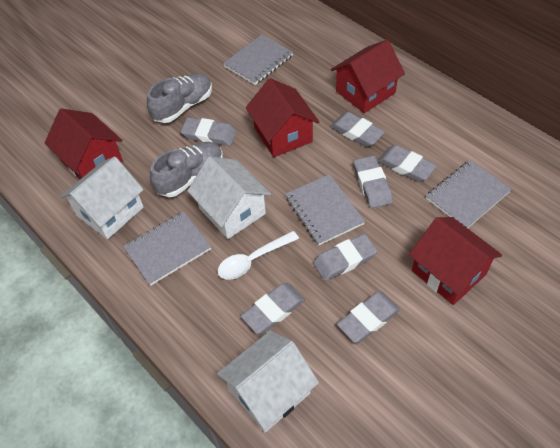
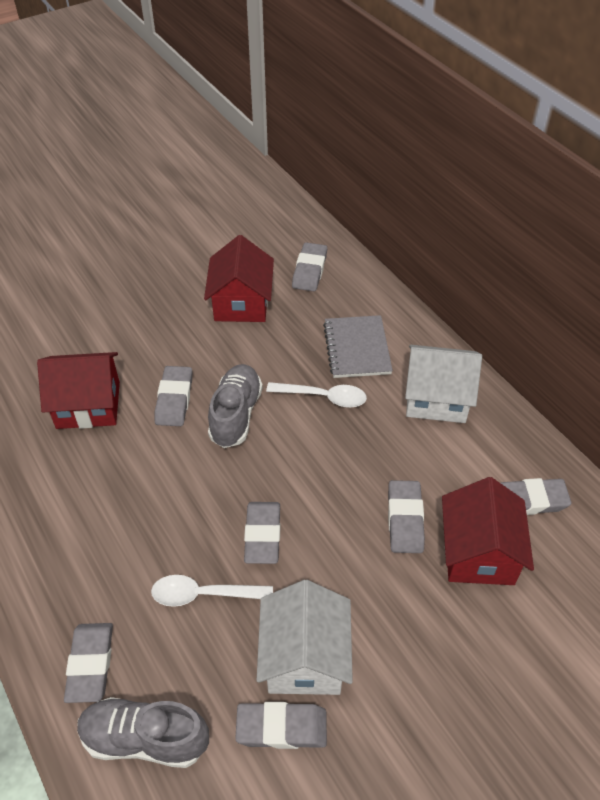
grey notebook: 4 -> 1
red house: 4 -> 3
white house: 3 -> 2
white spoon: 1 -> 2

